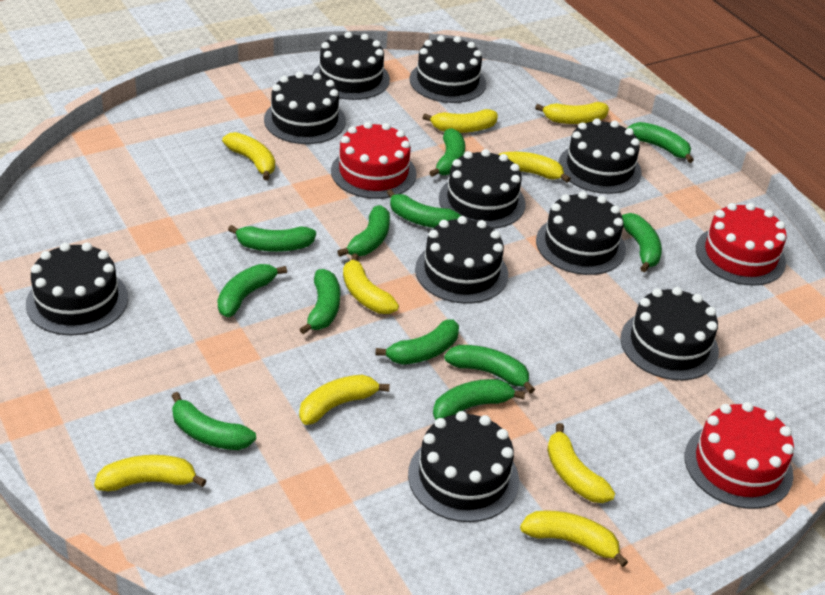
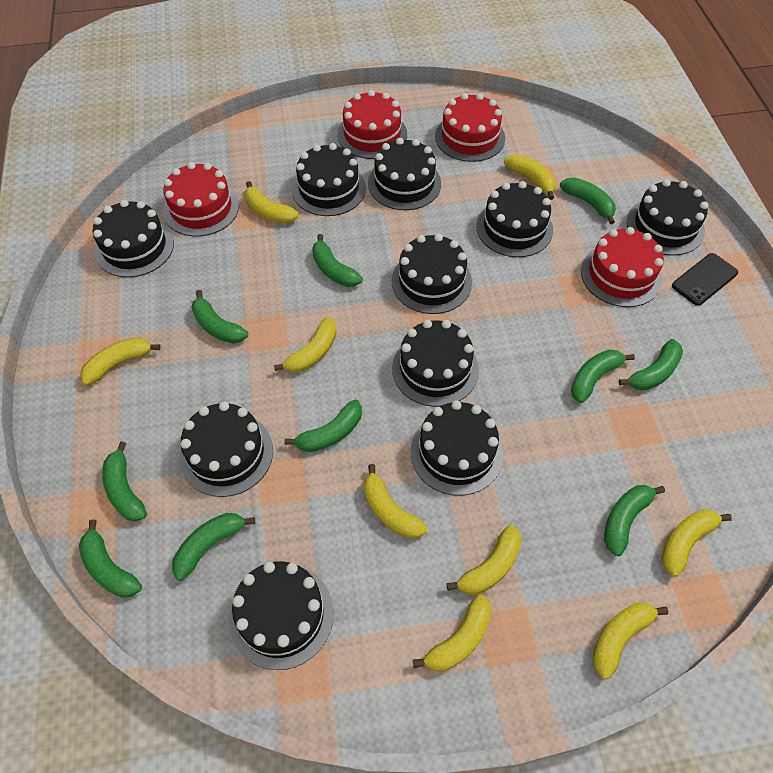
black phone: 0 -> 1
green banana: 12 -> 10
red cake: 3 -> 4

